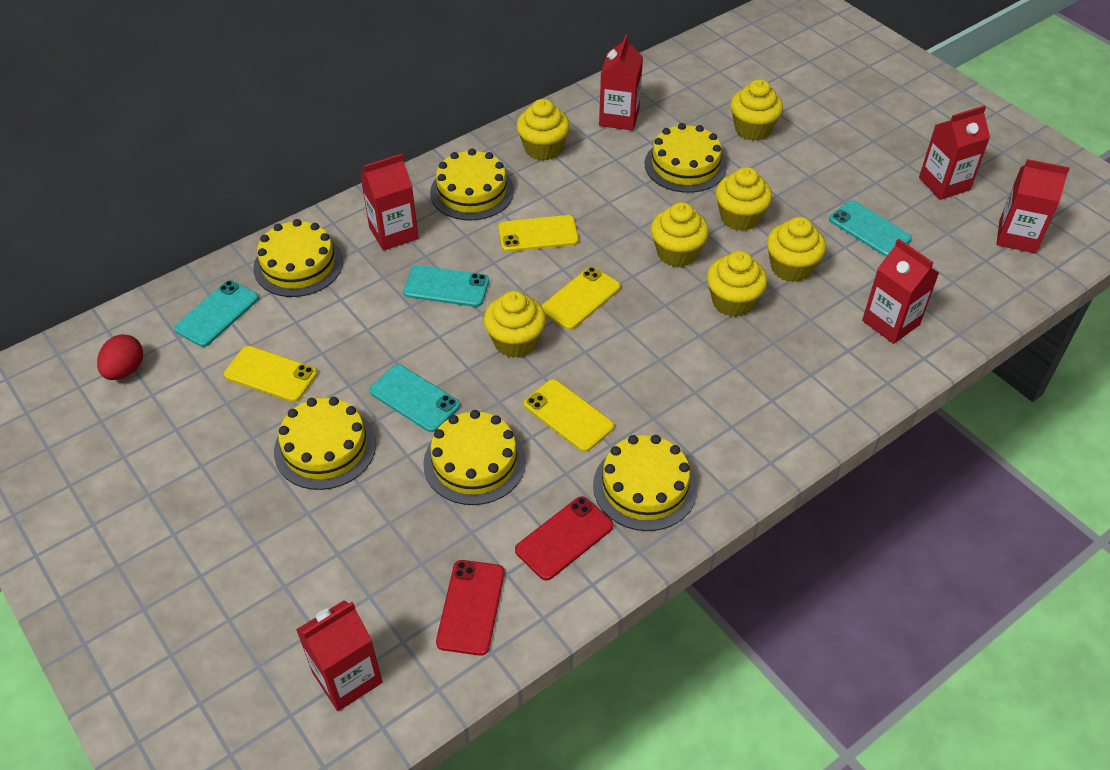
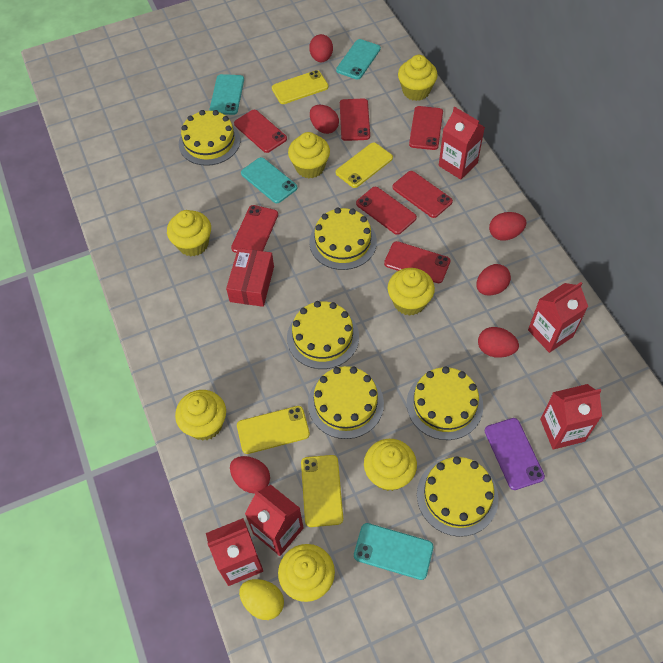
purple phone: 0 -> 1
red box: 0 -> 1
red carton: 6 -> 5
red egg: 1 -> 6
red phone: 2 -> 7
yellow egg: 0 -> 1

